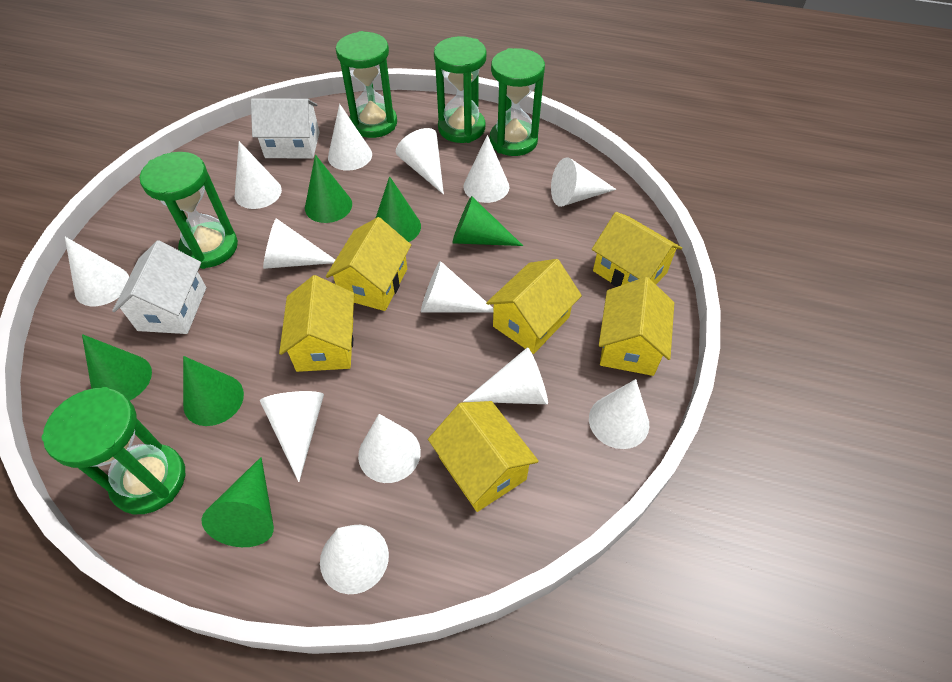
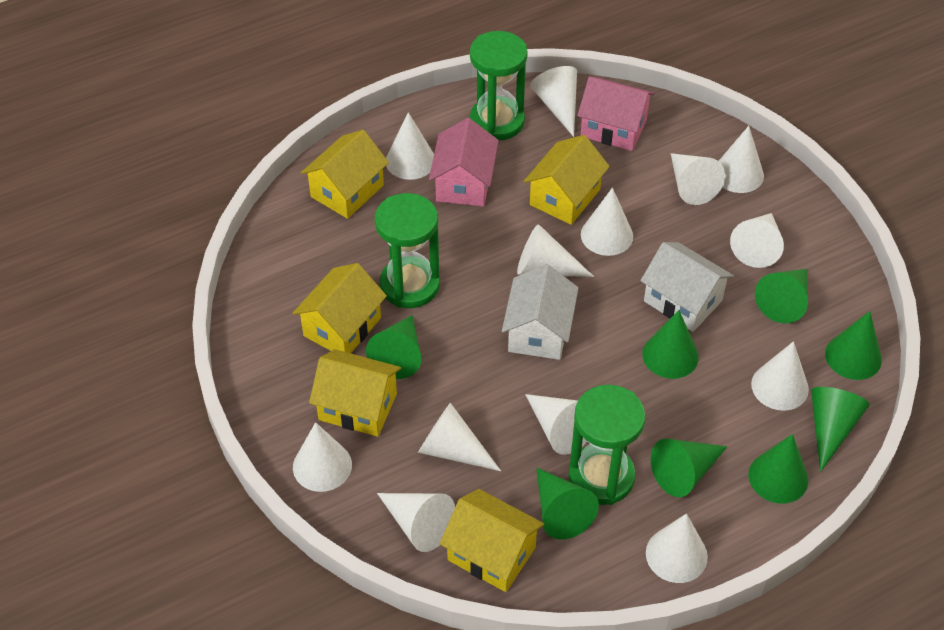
green cone: 6 -> 8
green hourglass: 5 -> 3
pink house: 0 -> 2
yellow house: 6 -> 5

